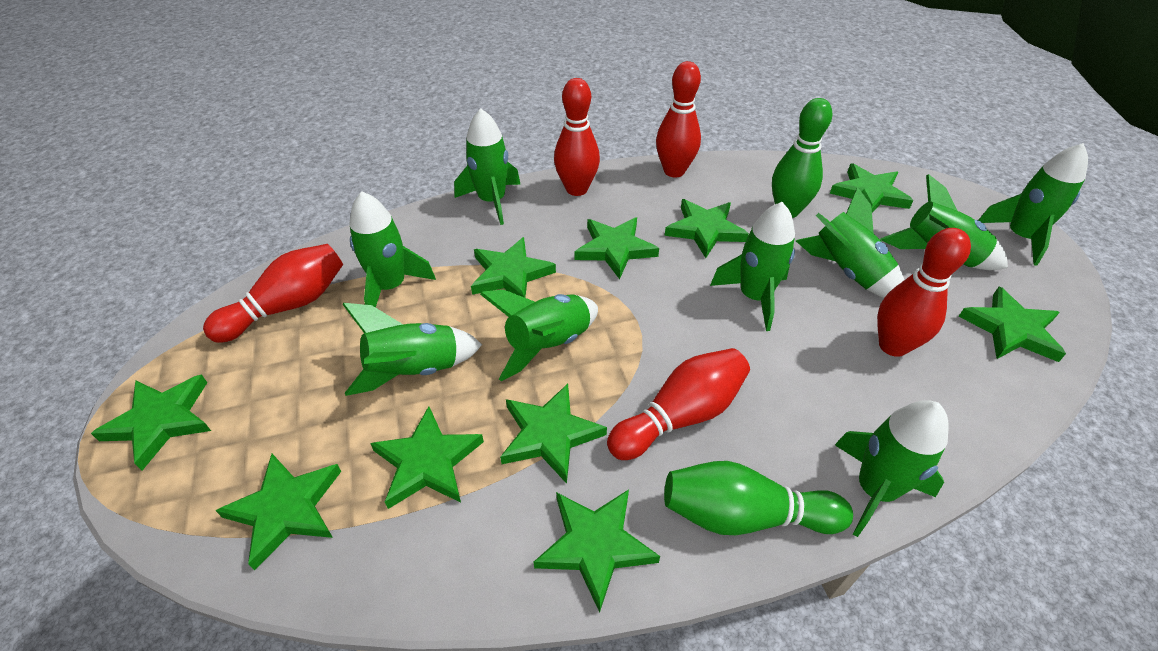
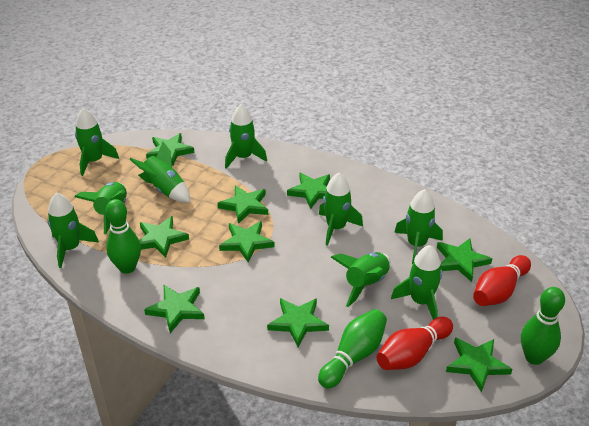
green bowling pin: 2 -> 3
green star: 10 -> 9
red bowling pin: 5 -> 2

